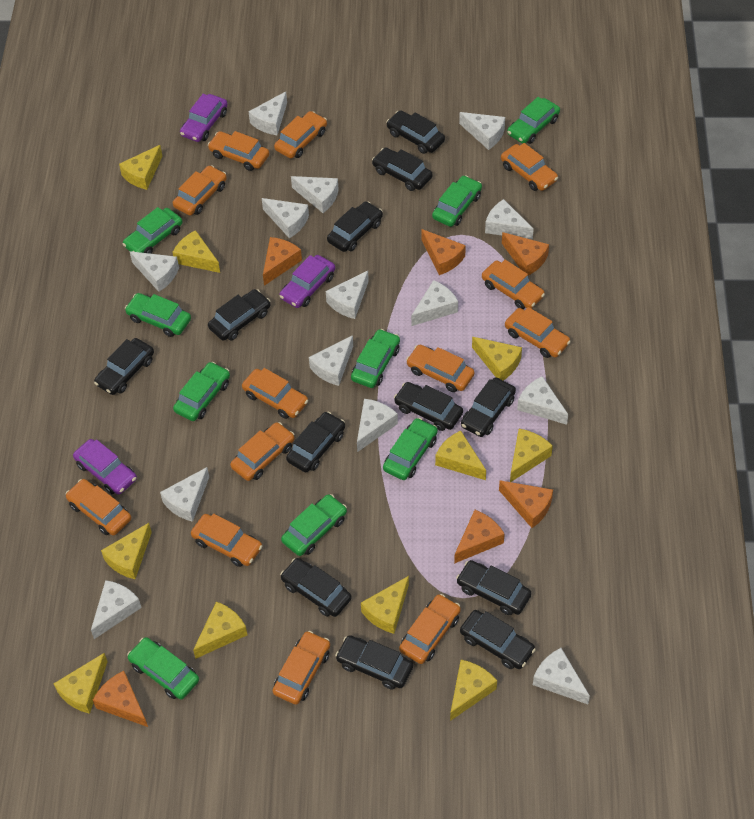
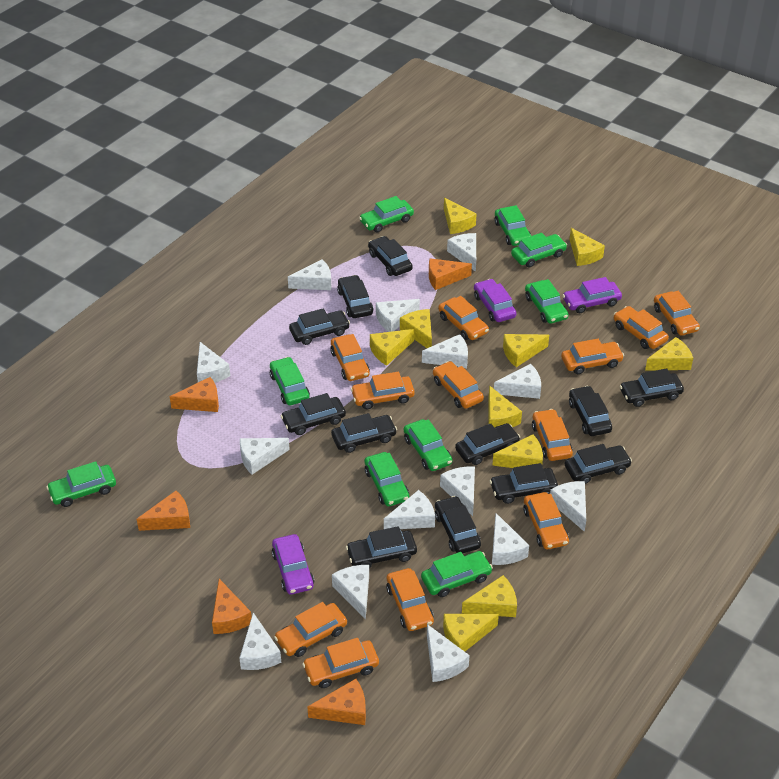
orange car: 13 -> 12
orange cheese: 6 -> 5

